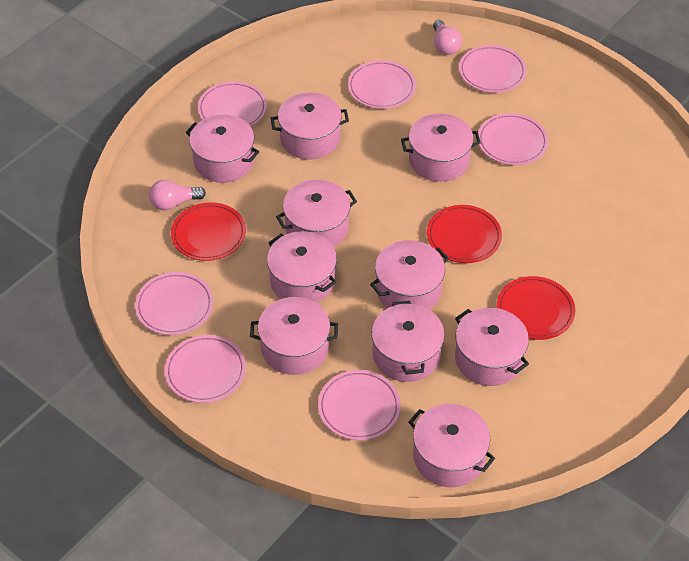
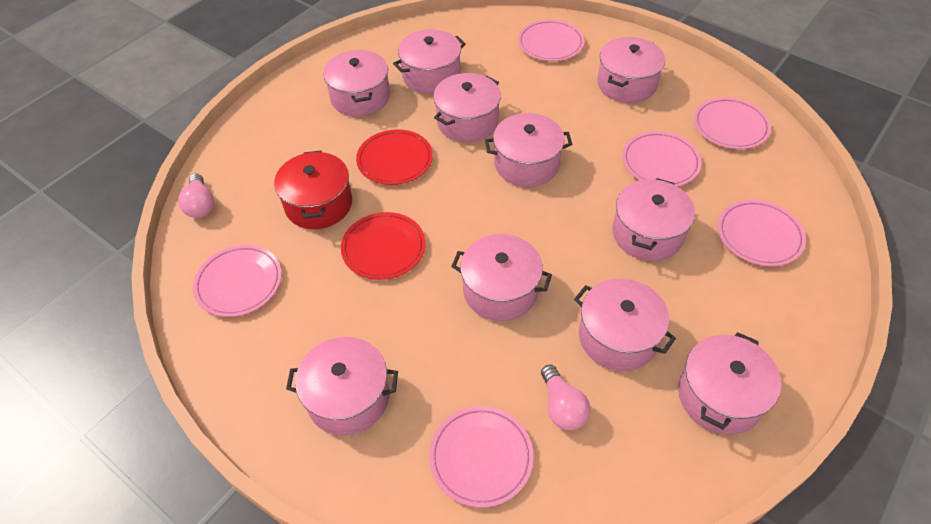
pink plate: 7 -> 6
red plate: 3 -> 2
red pot: 0 -> 1

